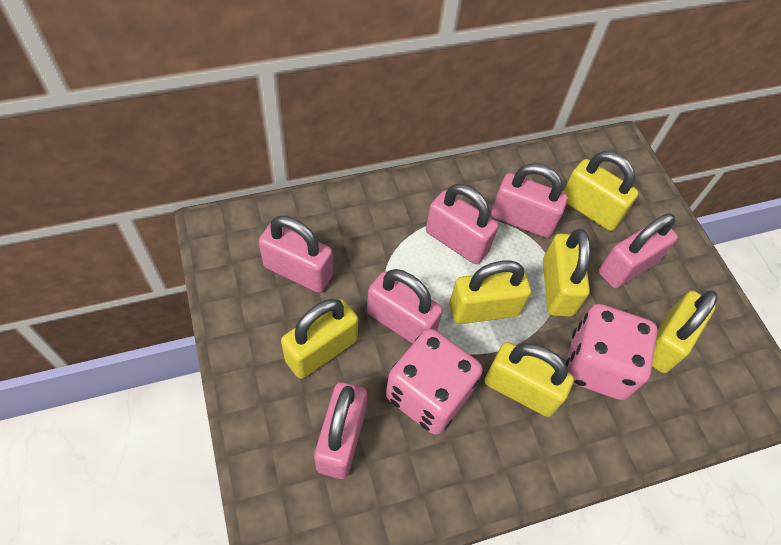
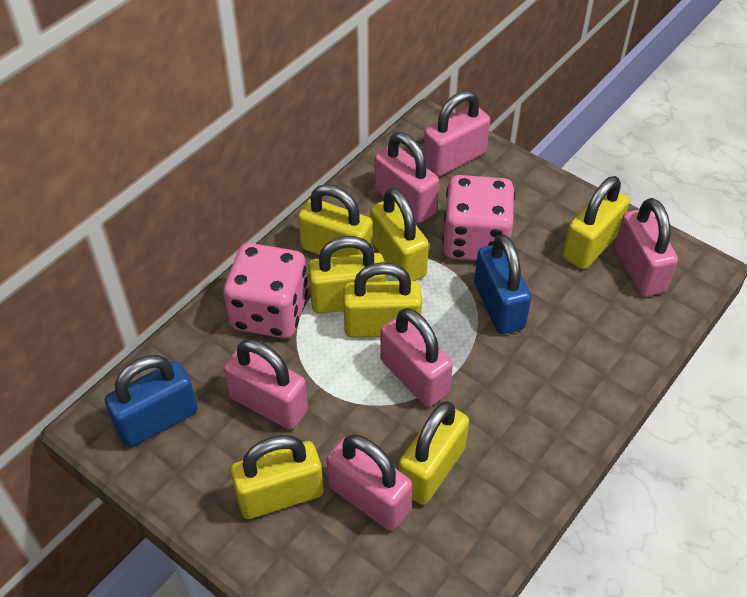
blue padlock: 0 -> 2
yellow padlock: 6 -> 7

